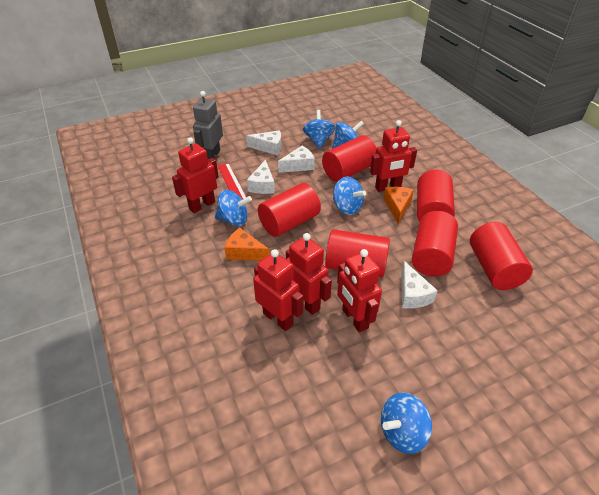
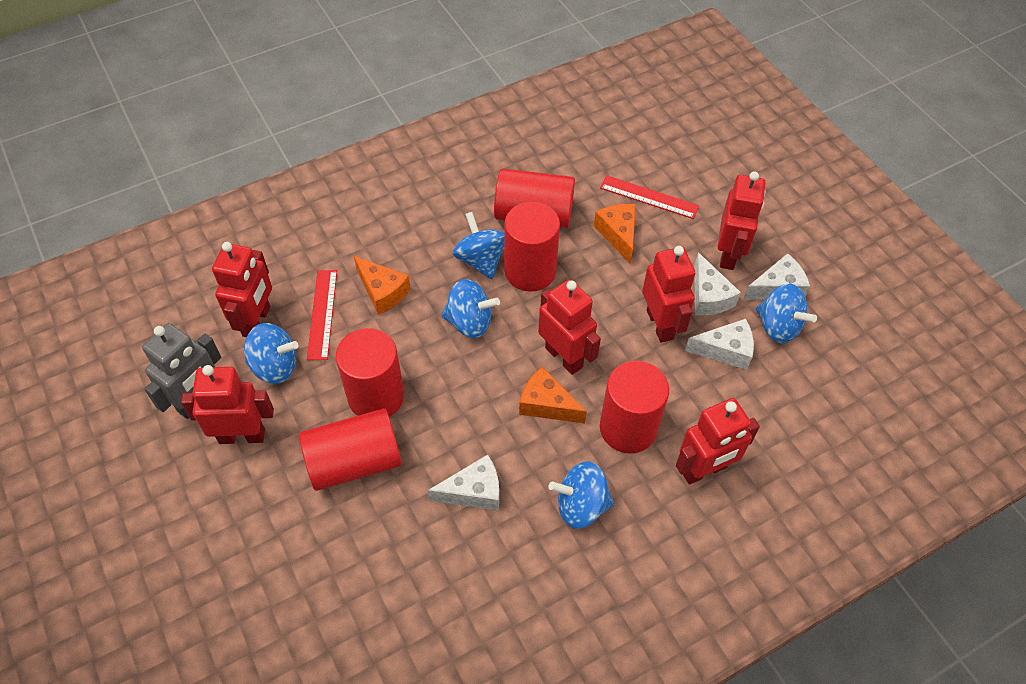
orange cheese: 2 -> 3
red cylinder: 6 -> 5
red robot: 5 -> 6
red ruler: 1 -> 2

